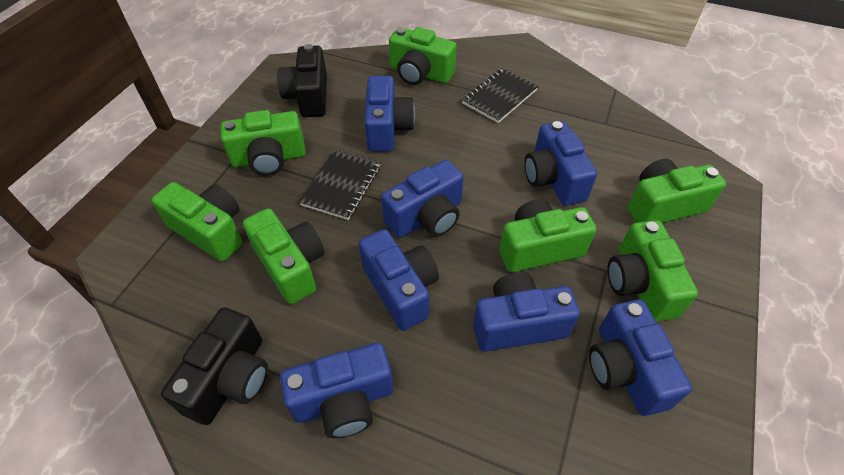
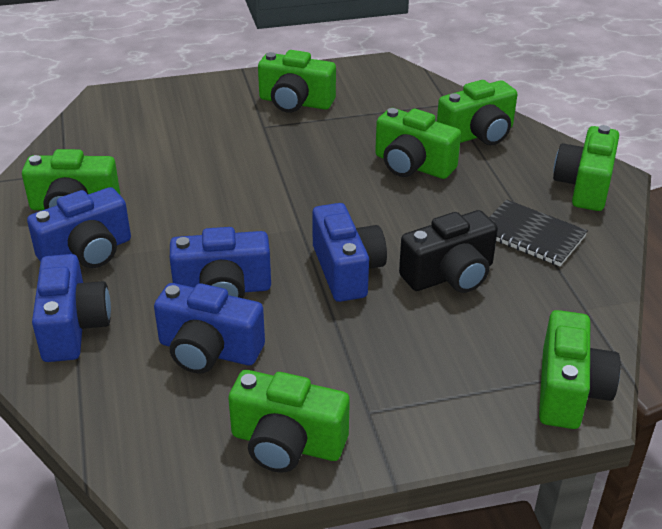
black camera: 2 -> 1
black notebook: 2 -> 1
blue camera: 7 -> 5

